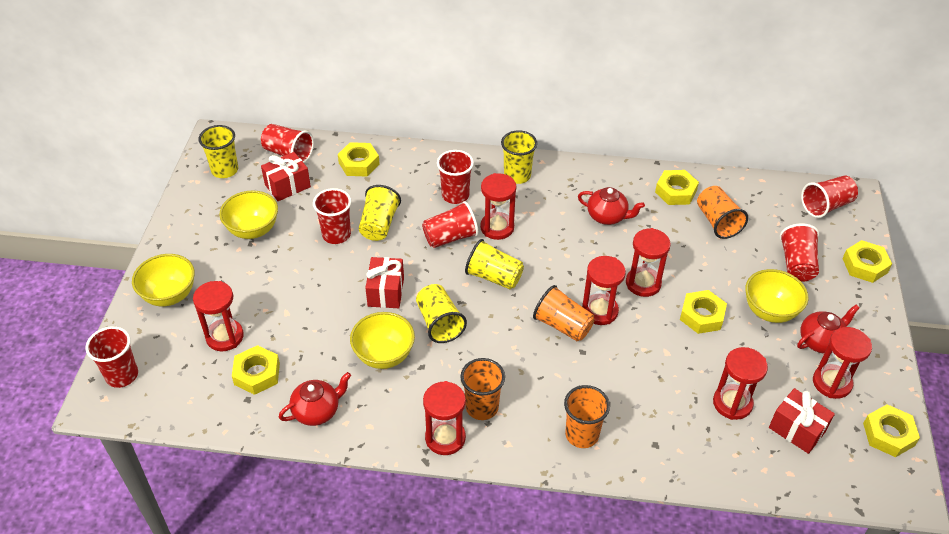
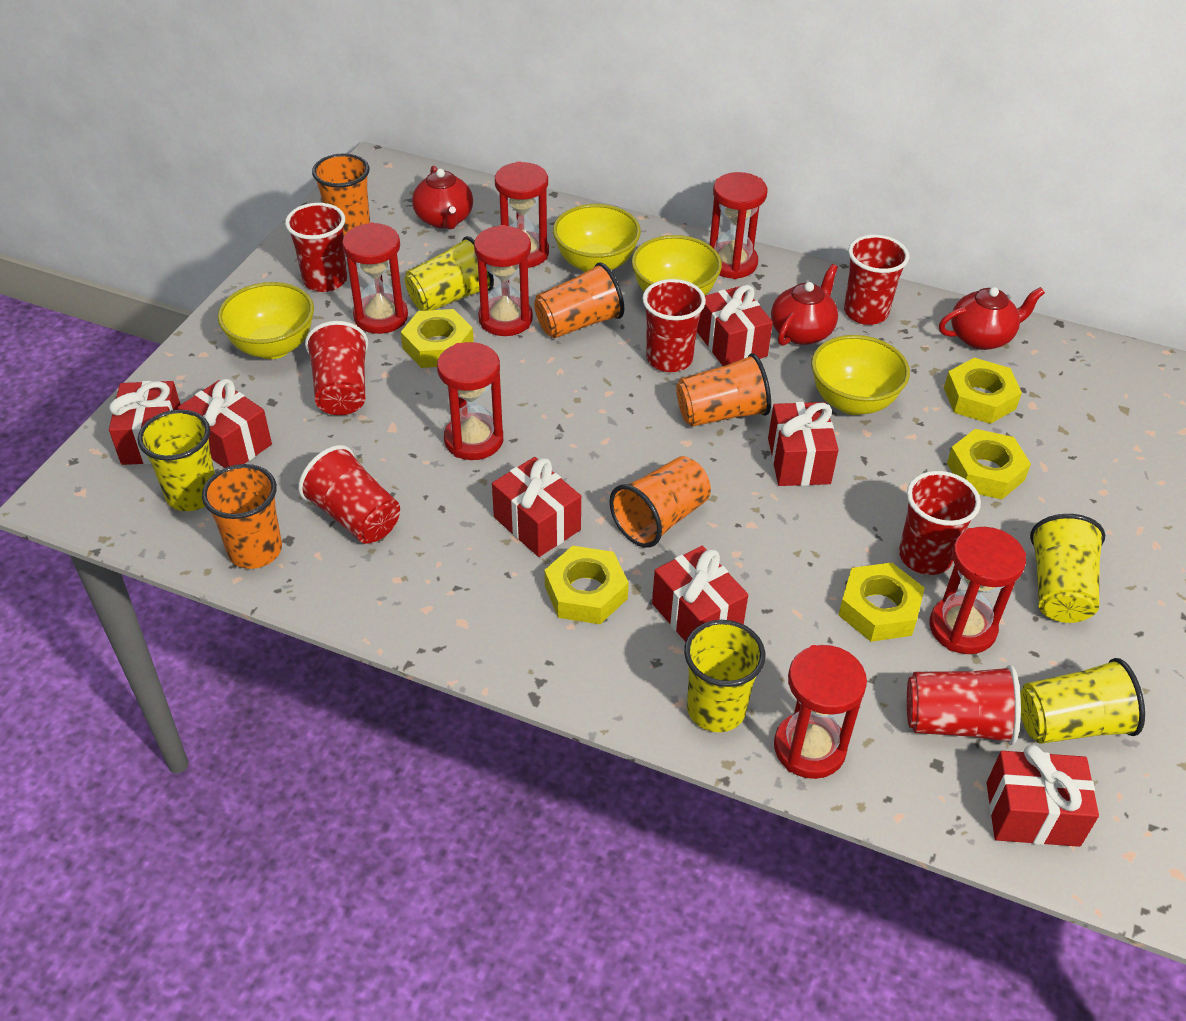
orange cup: 4 -> 5
red gift: 3 -> 7
yellow nut: 6 -> 5

